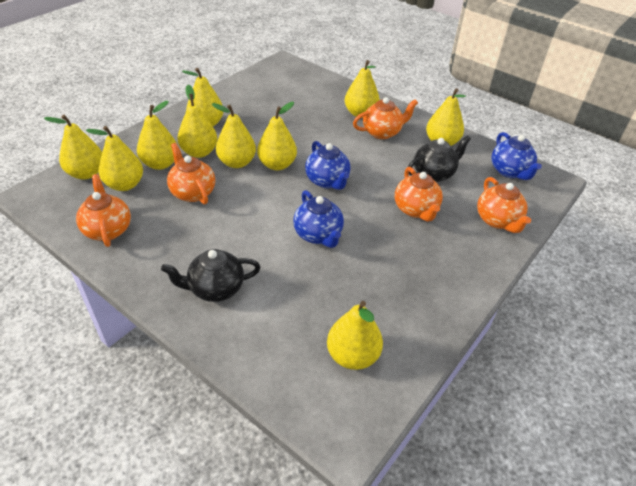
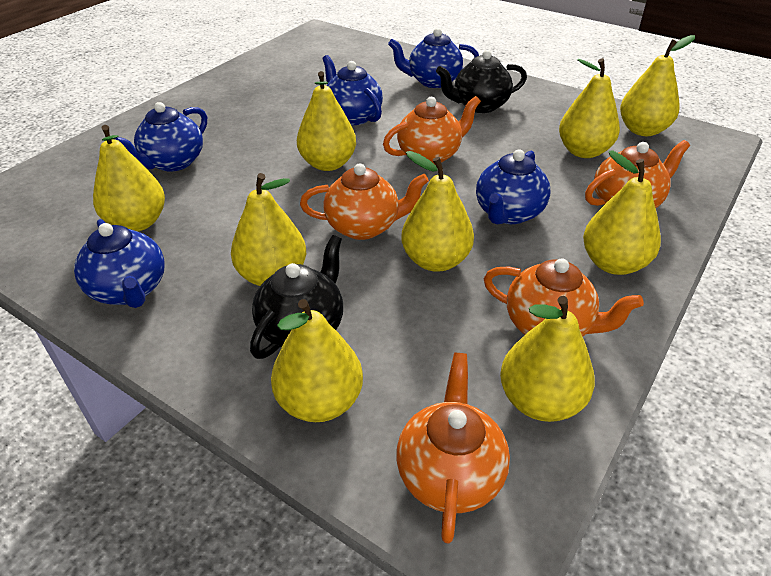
blue teapot: 3 -> 5
yellow pear: 10 -> 9

